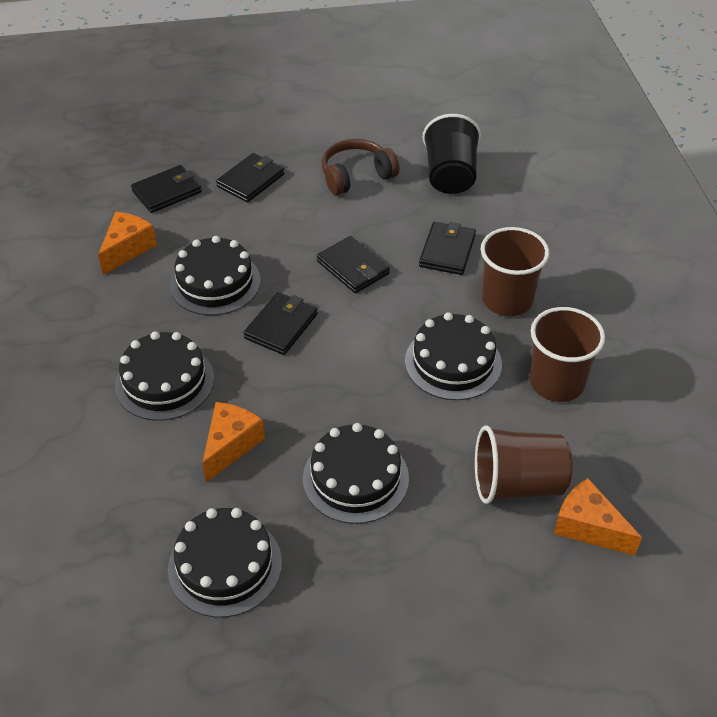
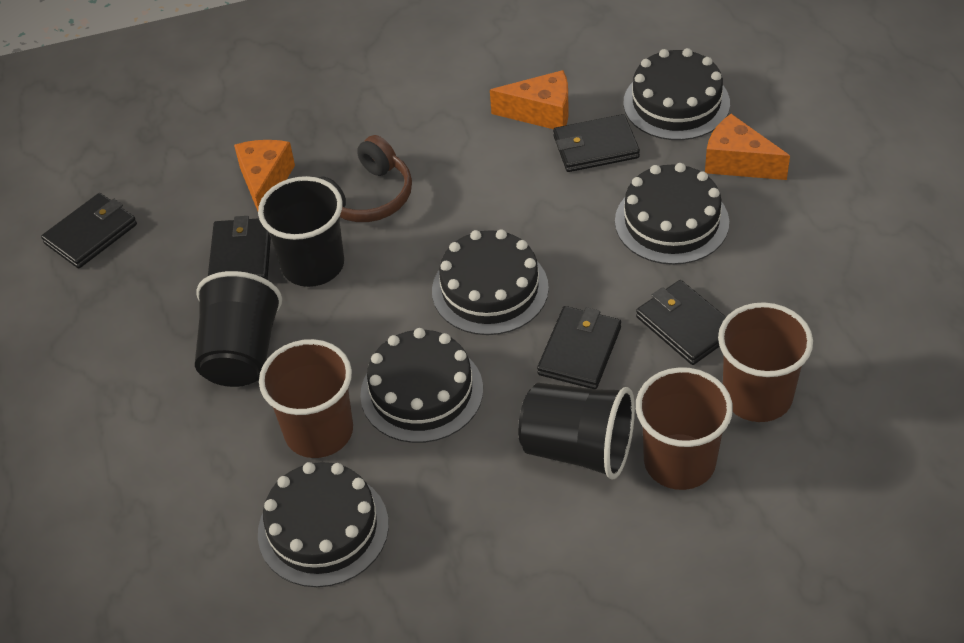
black cup: 1 -> 3

